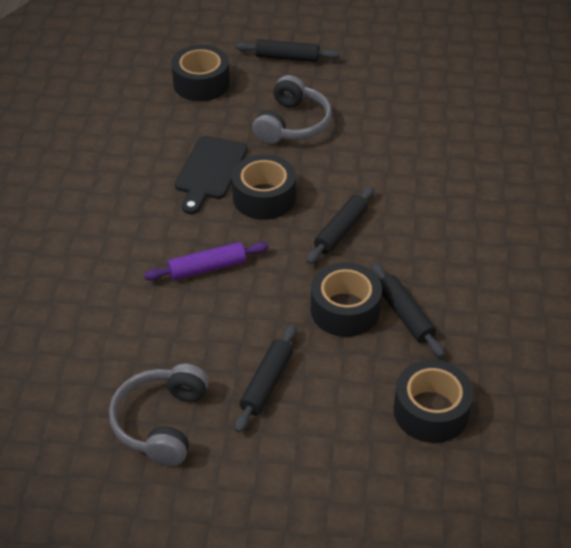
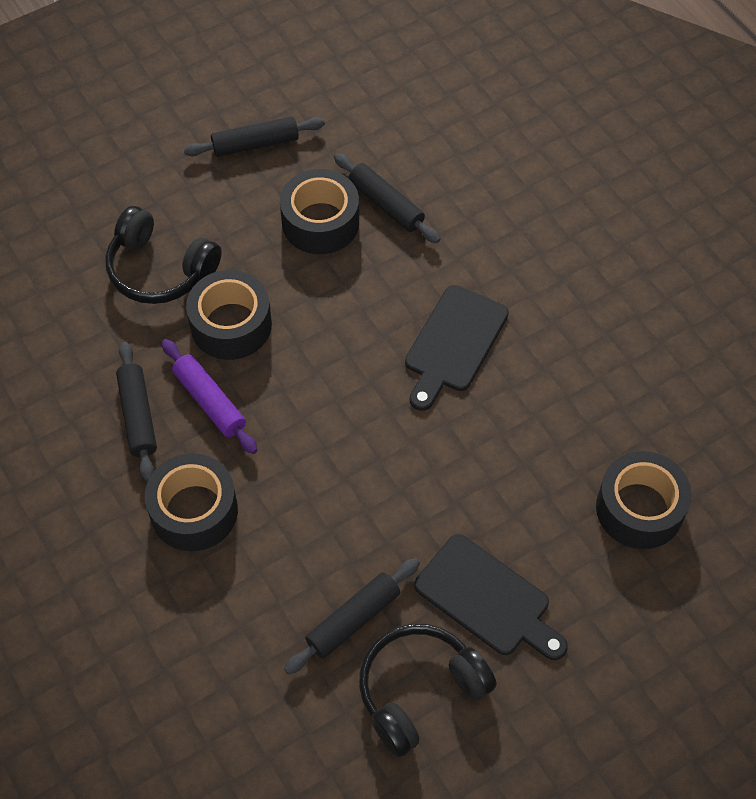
black cutting board: 1 -> 2
black headphones: 0 -> 2
grey headphones: 2 -> 0

